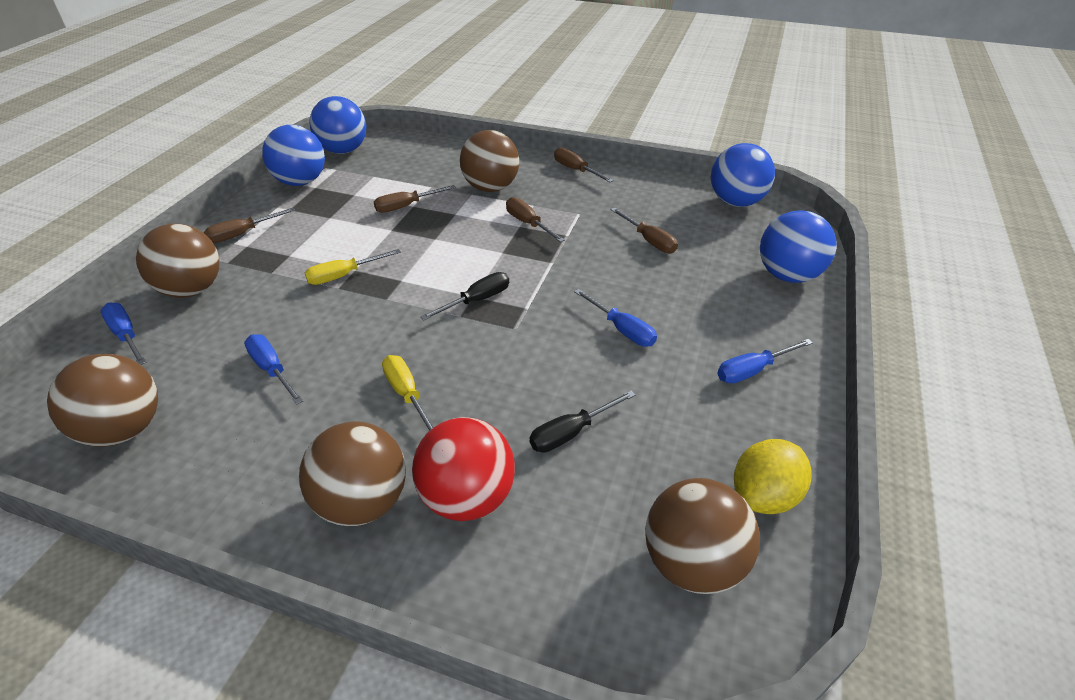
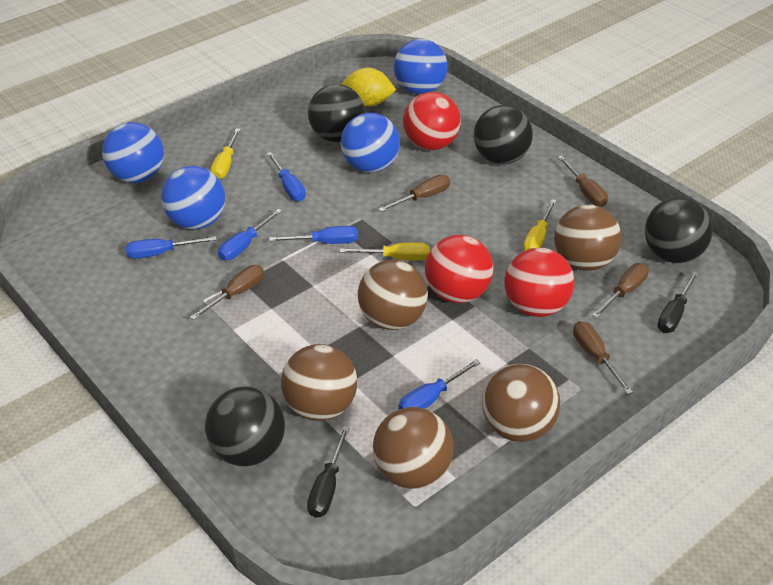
black ball: 0 -> 4
blue screwdriver: 4 -> 5
red ball: 1 -> 3
yellow screwdriver: 2 -> 3

